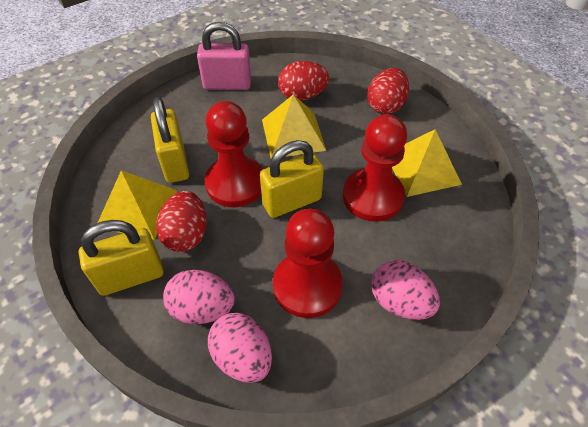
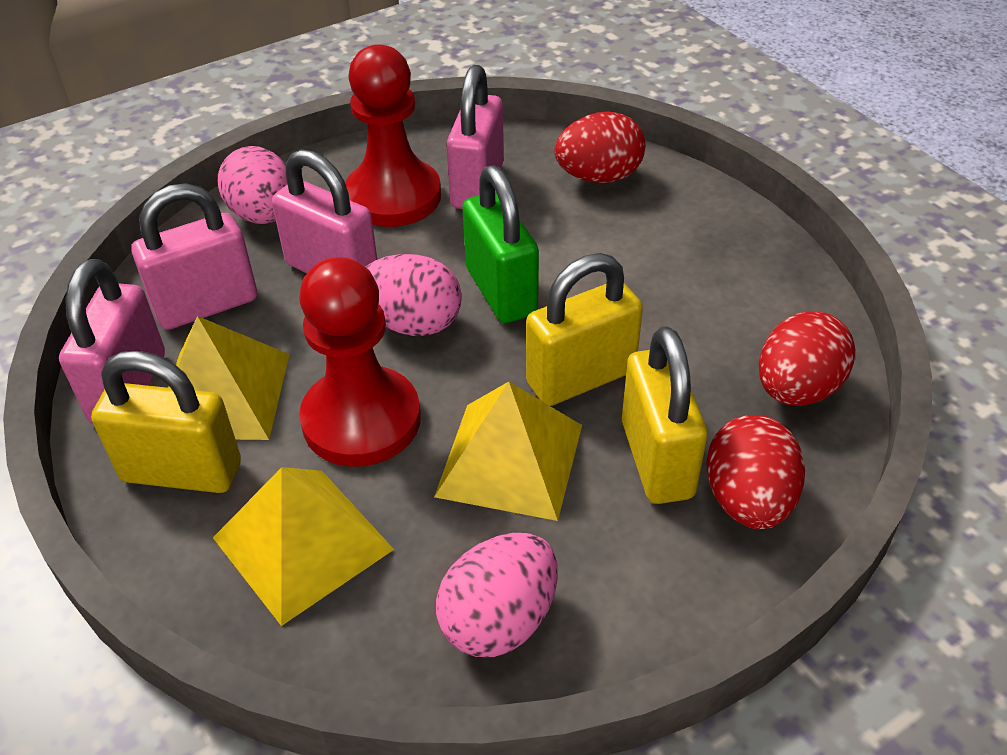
green padlock: 0 -> 1
pink padlock: 1 -> 4
red pawn: 3 -> 2

